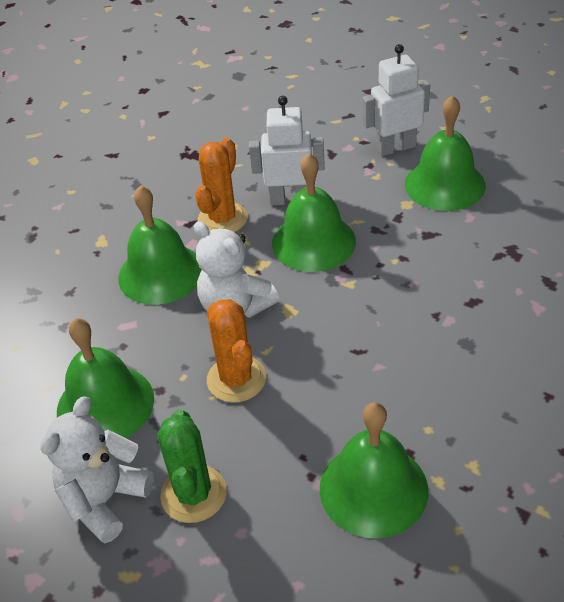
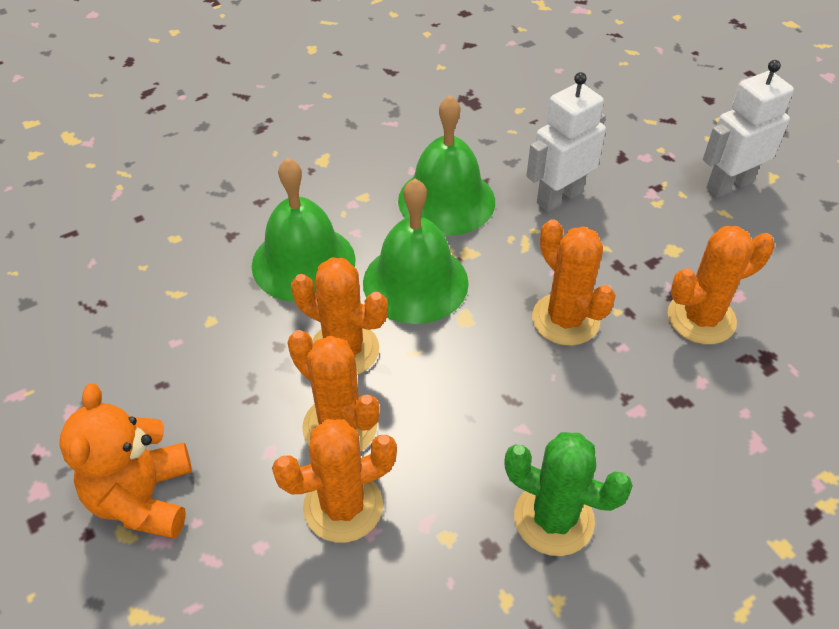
green bell: 5 -> 3
orange cactus: 2 -> 5
orange teddy bear: 0 -> 1
white teddy bear: 2 -> 0

